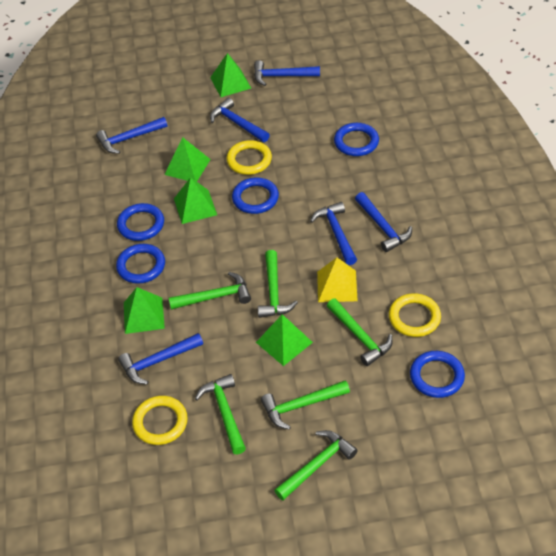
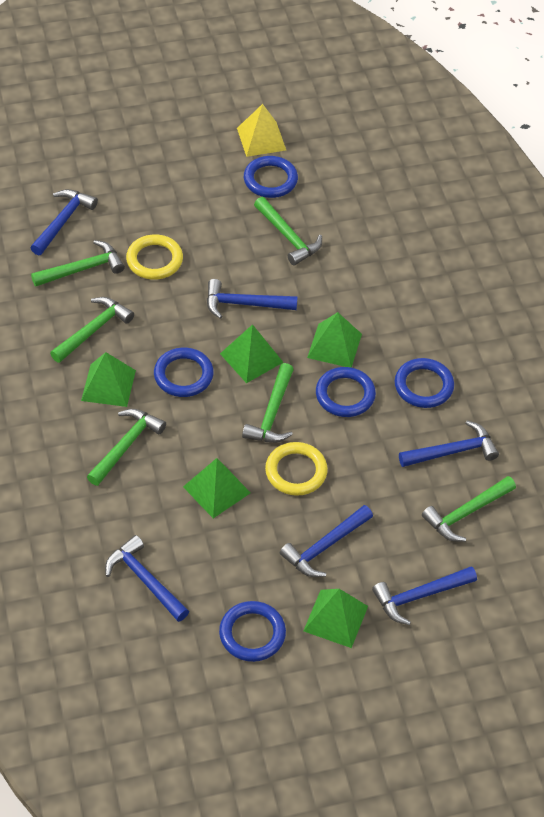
yellow ring: 3 -> 2

